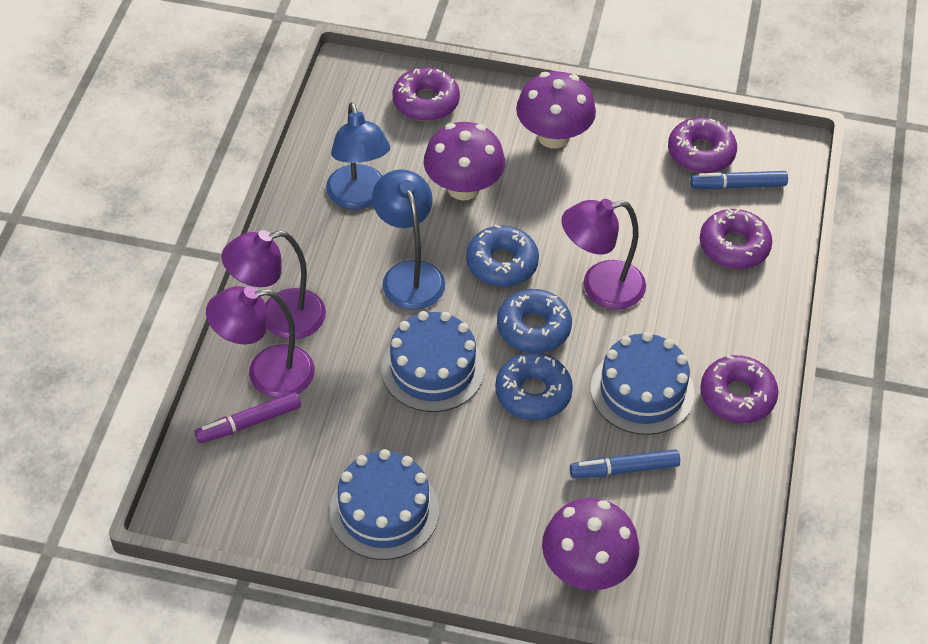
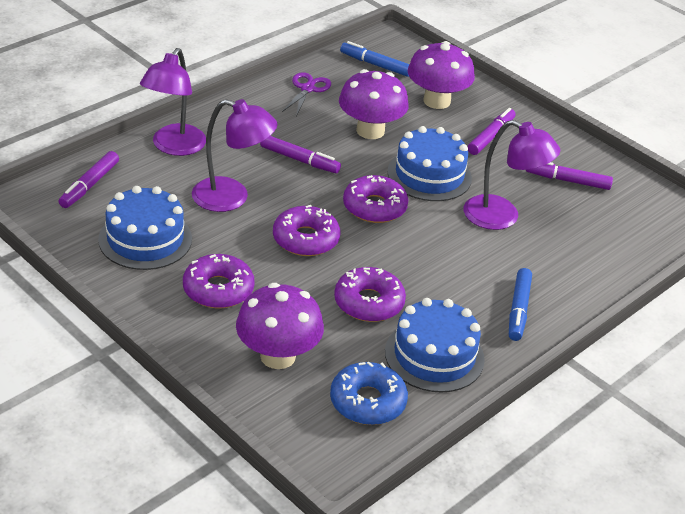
blue donut: 3 -> 1
blue lamp: 2 -> 0
purple marker: 1 -> 4
purple scissors: 0 -> 1

